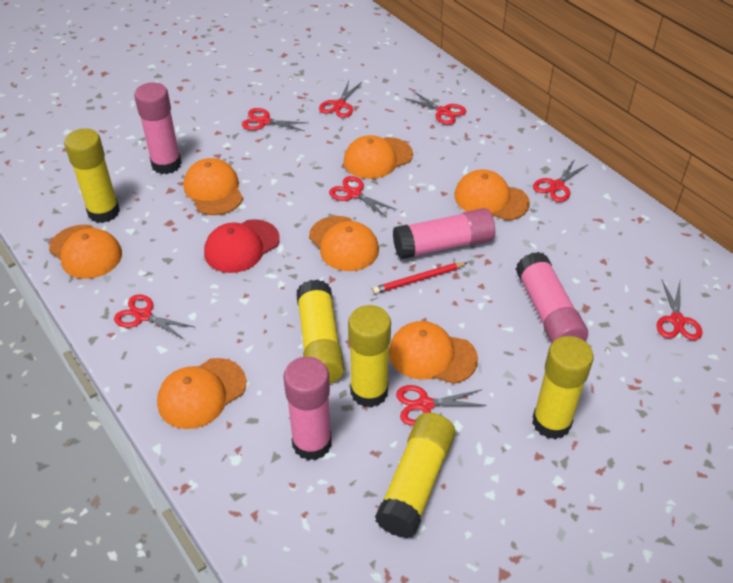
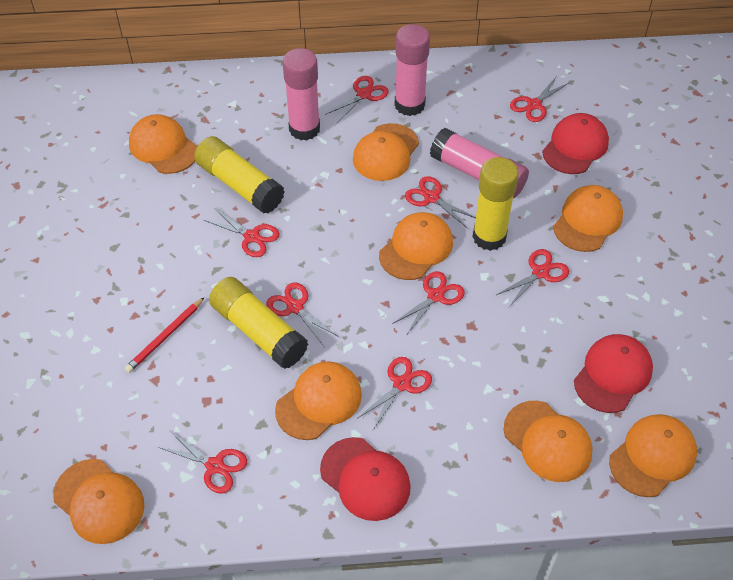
orange cap: 7 -> 8
pink glue stick: 4 -> 3
red cap: 1 -> 3
red scissors: 8 -> 9
yellow glue stick: 5 -> 3

